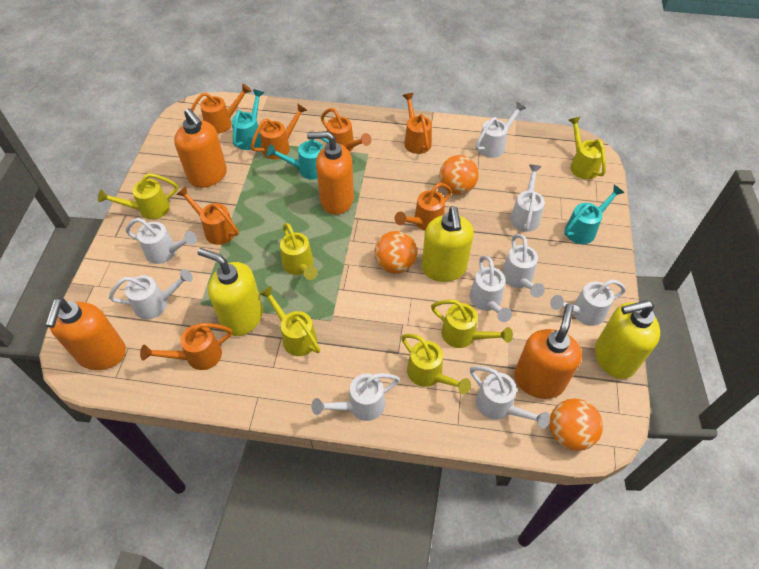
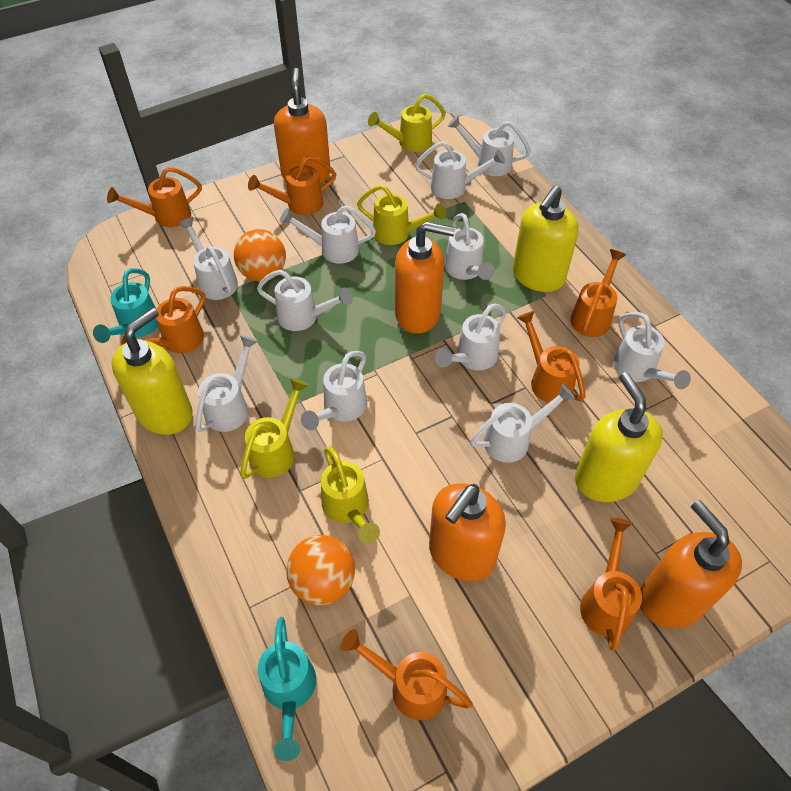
orange ball: 3 -> 2
turquoise watering can: 3 -> 2
white watering can: 9 -> 11
yellow watering can: 6 -> 4

